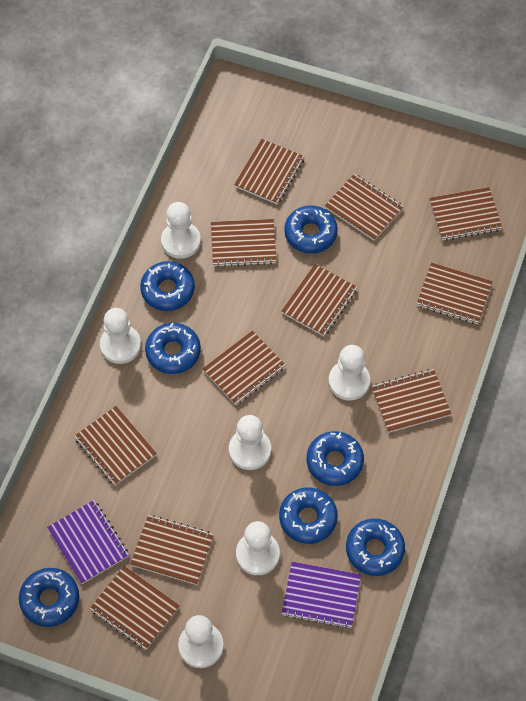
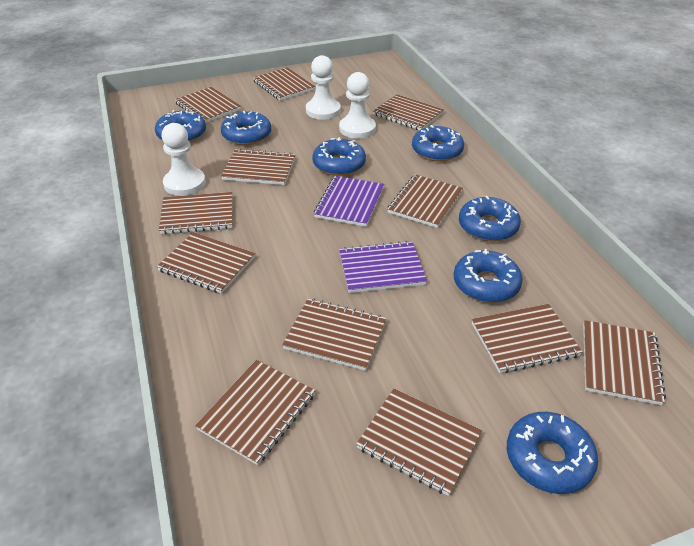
brown notebook: 11 -> 12
white pawn: 6 -> 3

